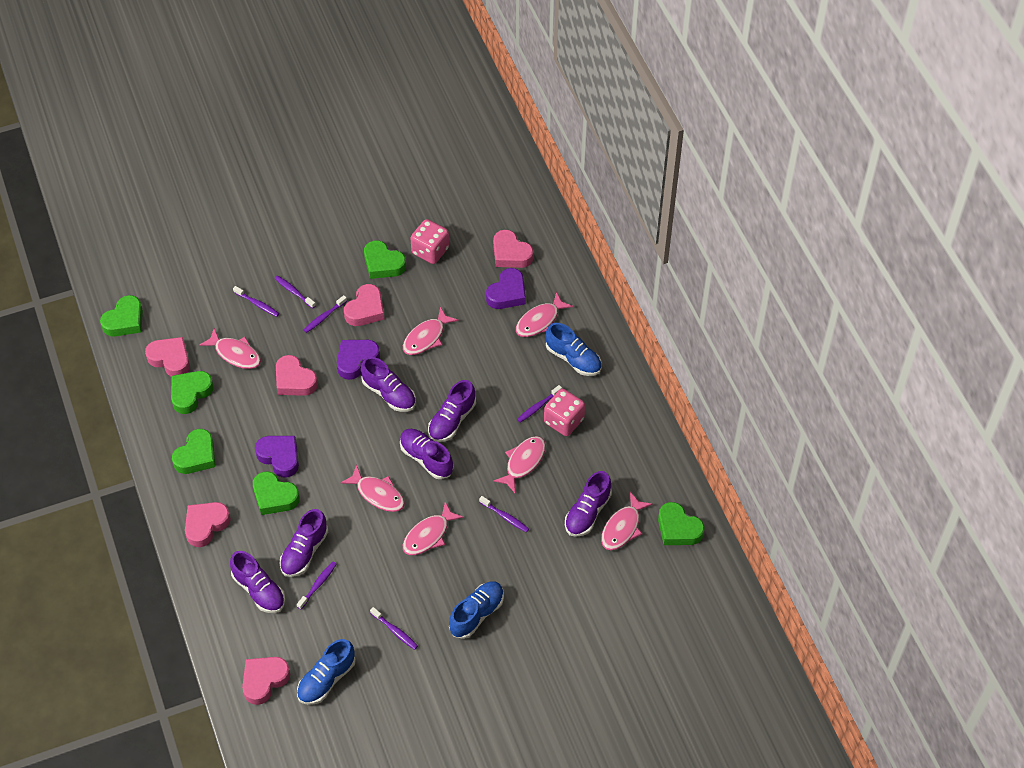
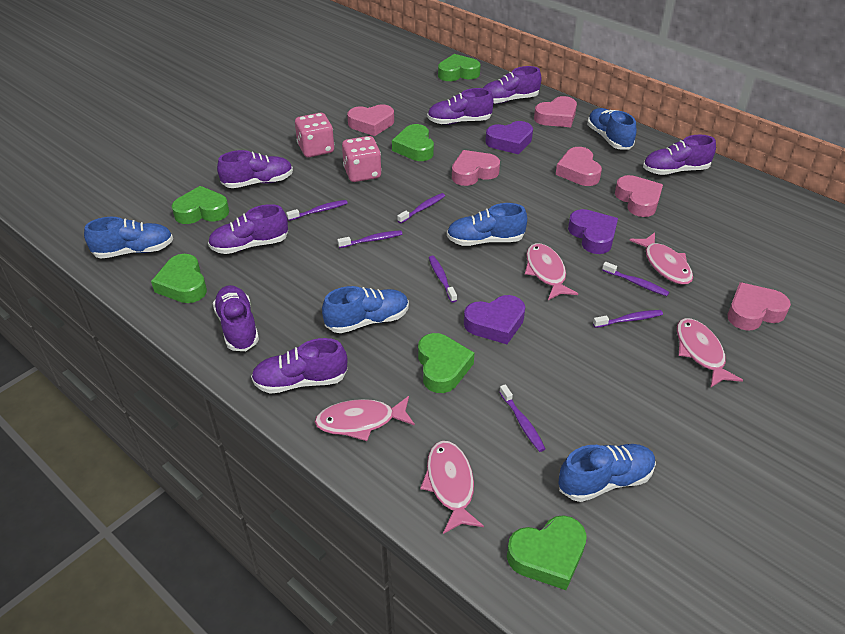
blue shoe: 3 -> 5
pink fish: 7 -> 5
purple shoe: 6 -> 7

